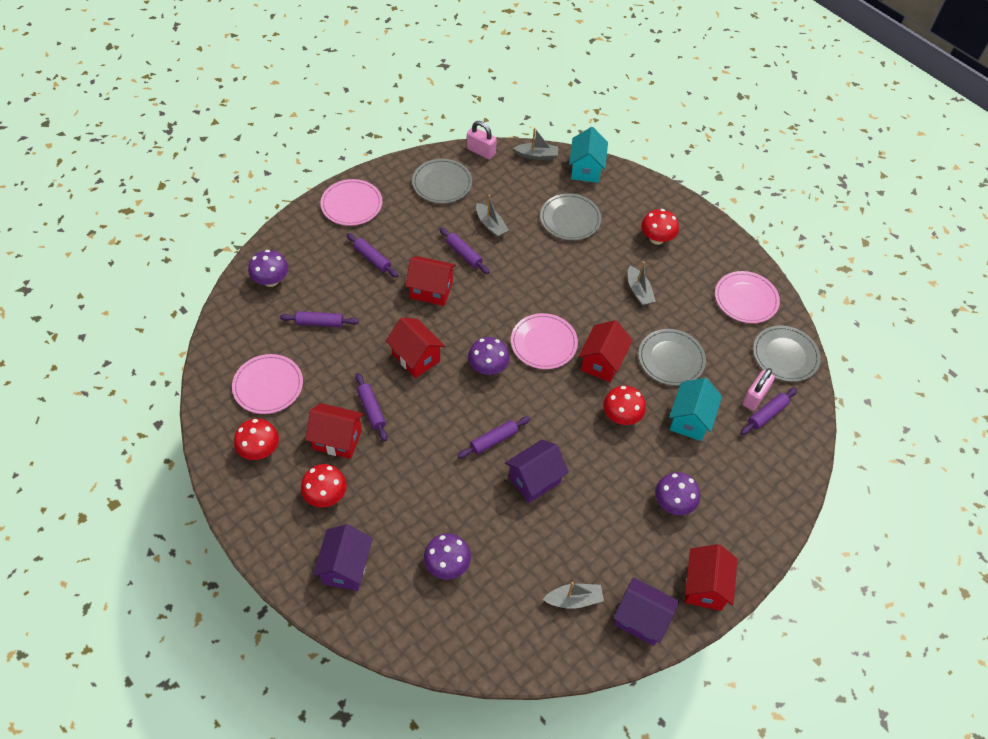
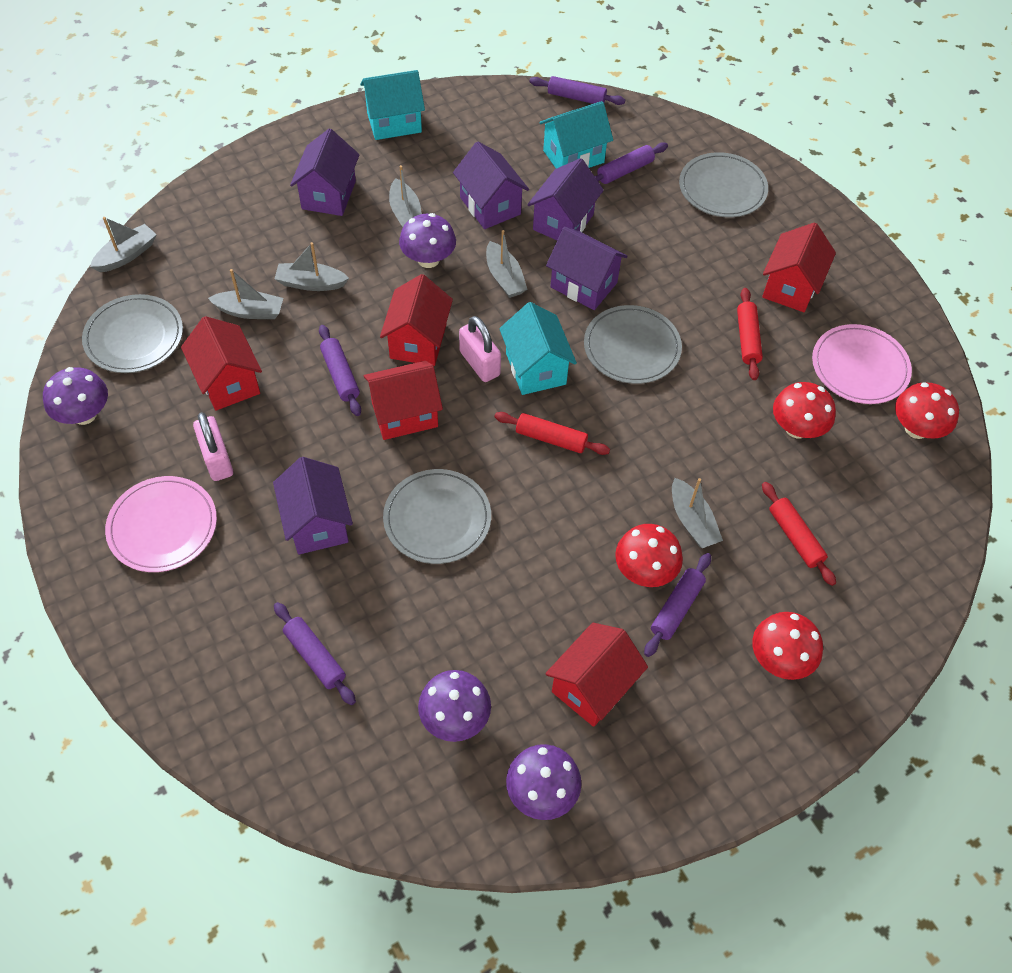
grey boat: 4 -> 6
pink plate: 4 -> 2
purple house: 3 -> 5
purple rolling pin: 6 -> 5
red rolling pin: 0 -> 3
turquoise house: 2 -> 3

